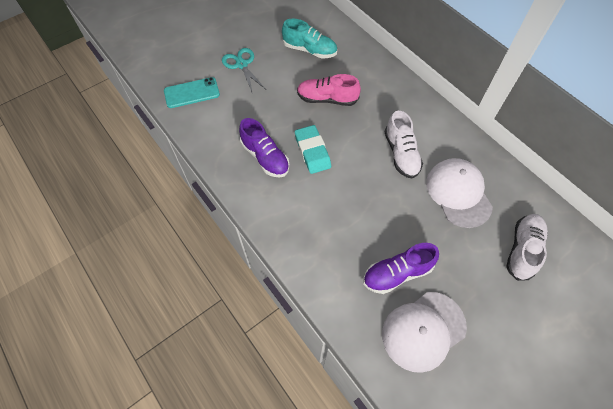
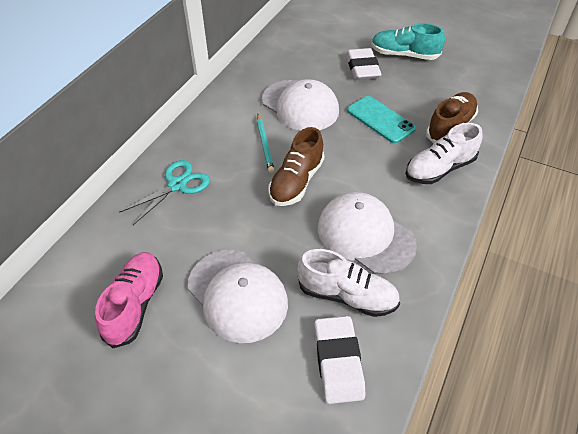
brown shoe: 0 -> 2
purple shoe: 2 -> 0
turquoise eraser: 1 -> 0
turquoise pencil: 0 -> 1
white cap: 2 -> 3
white eraser: 0 -> 2

